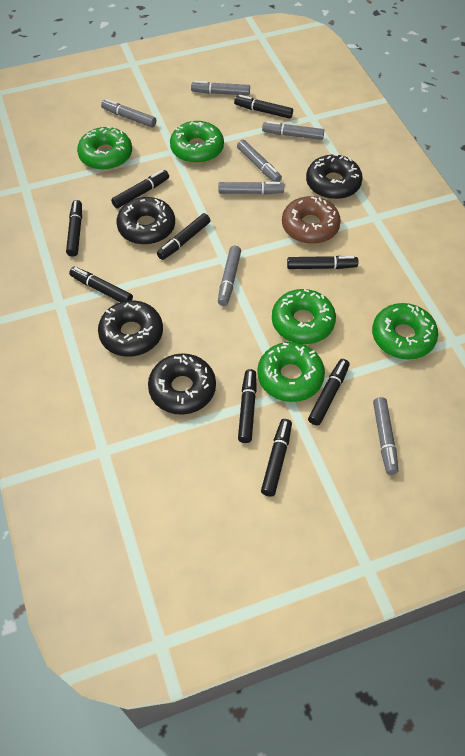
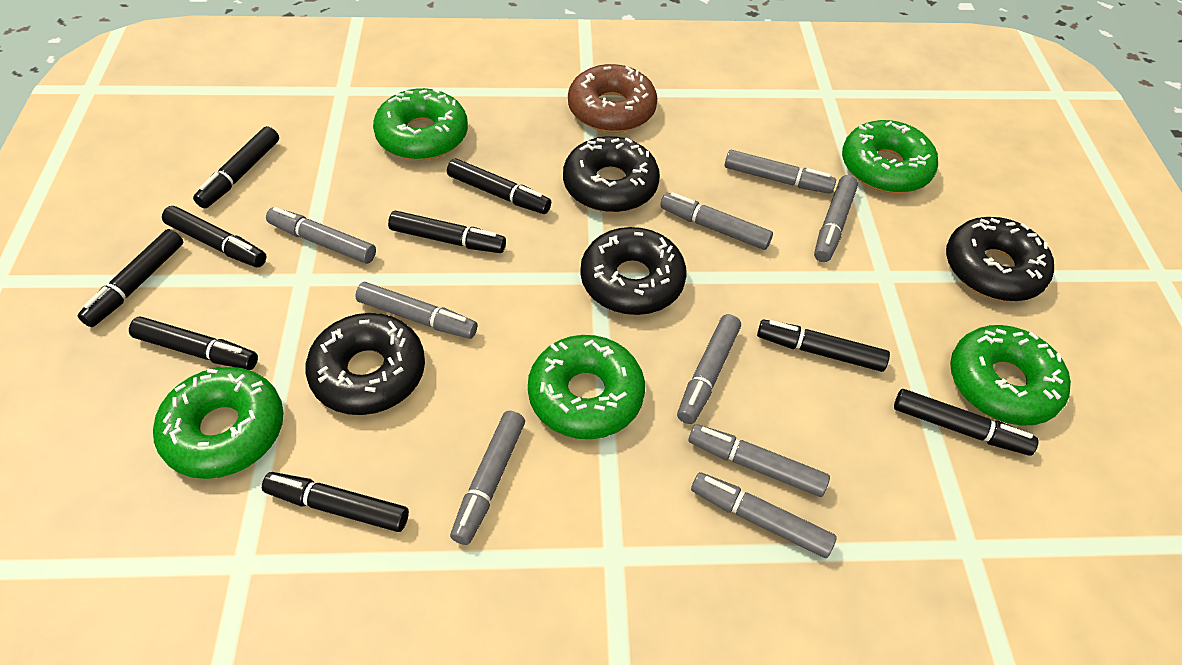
grey marker: 7 -> 9

